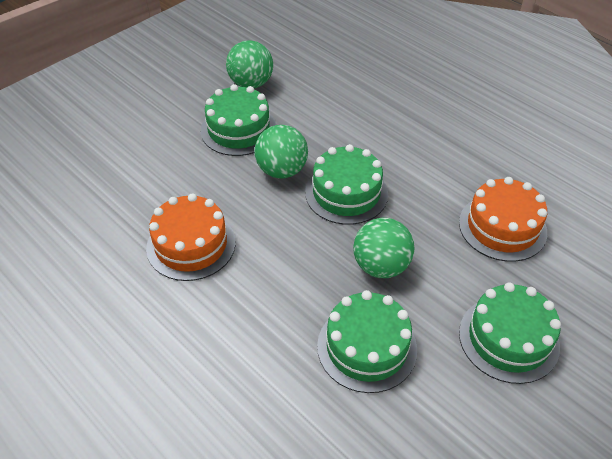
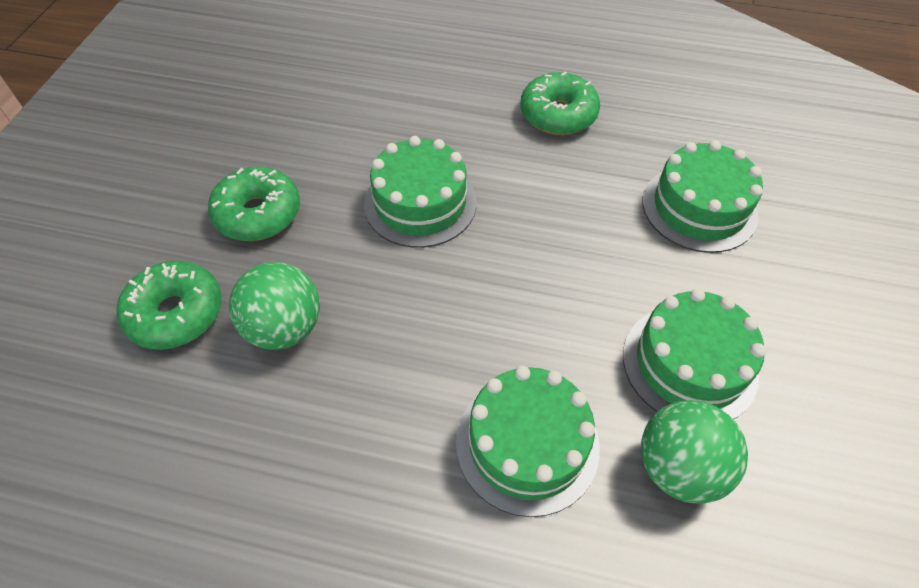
green ball: 3 -> 2
green donut: 0 -> 3
orange cake: 2 -> 0

